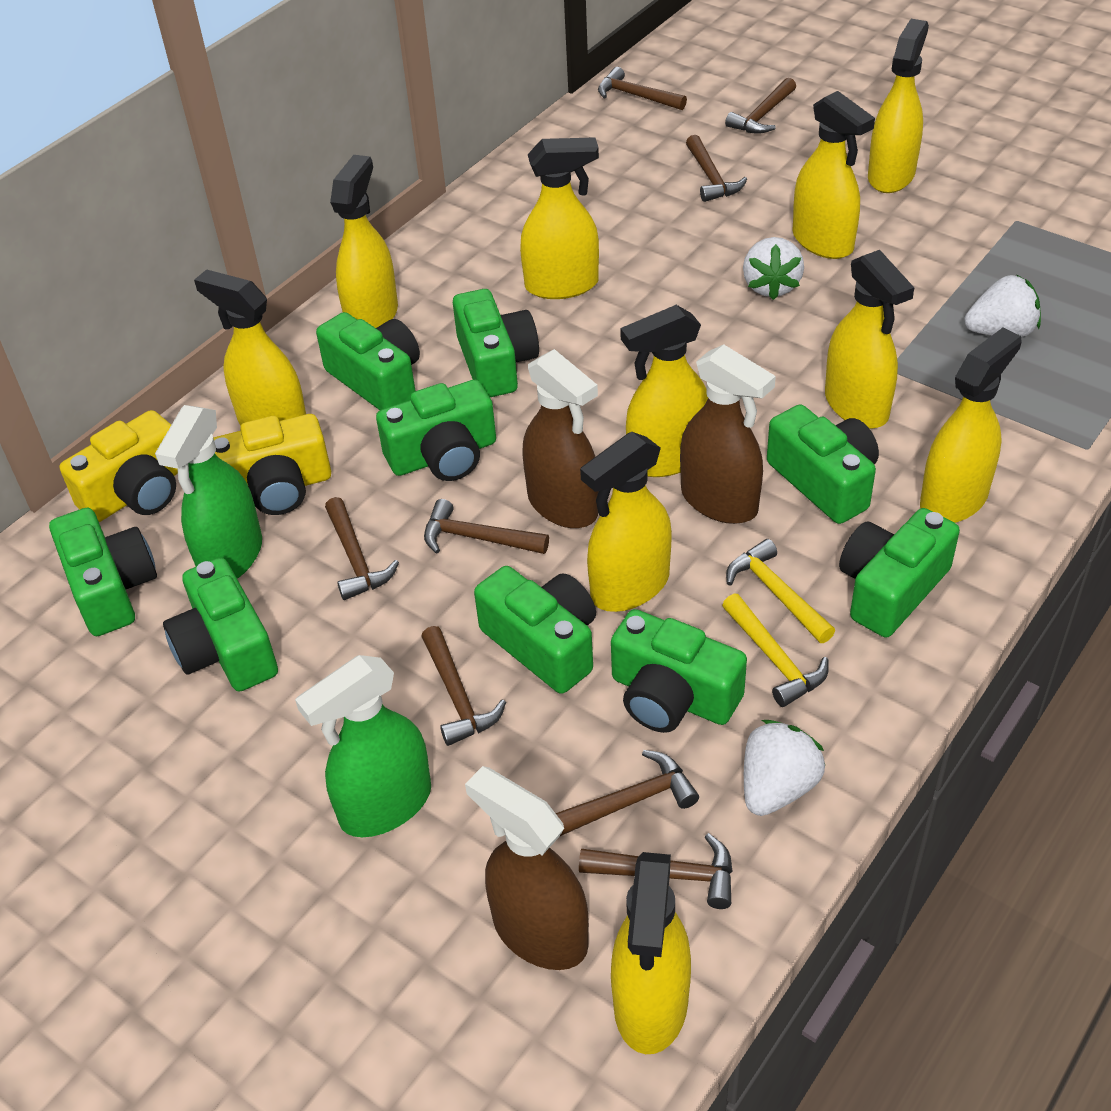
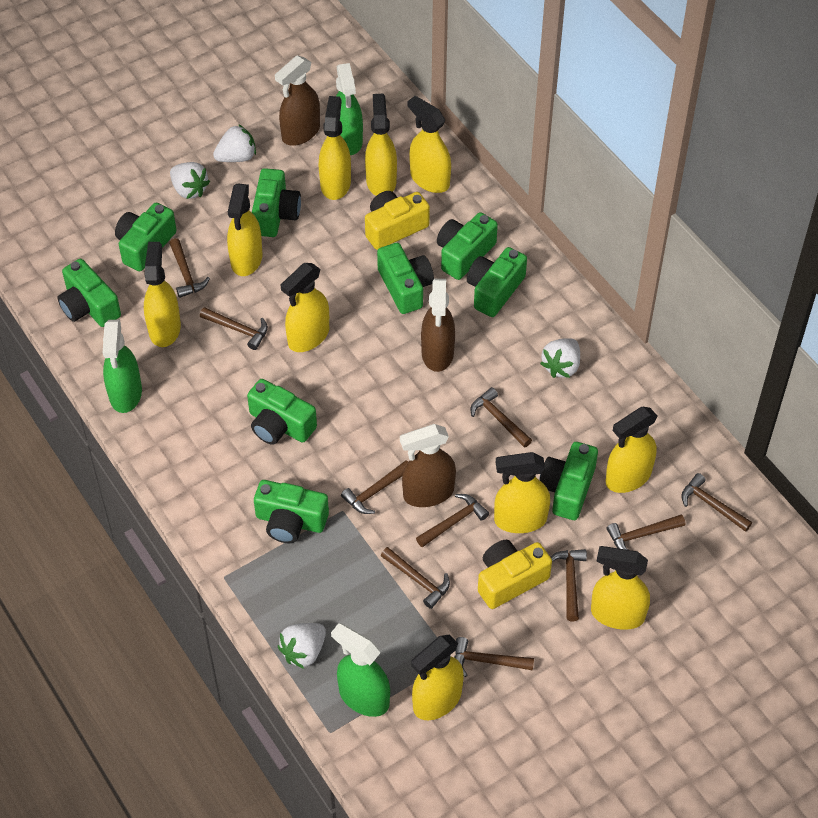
brown hammer: 8 -> 10
green spray bottle: 2 -> 3
white strawberry: 3 -> 4
yellow hammer: 2 -> 0

